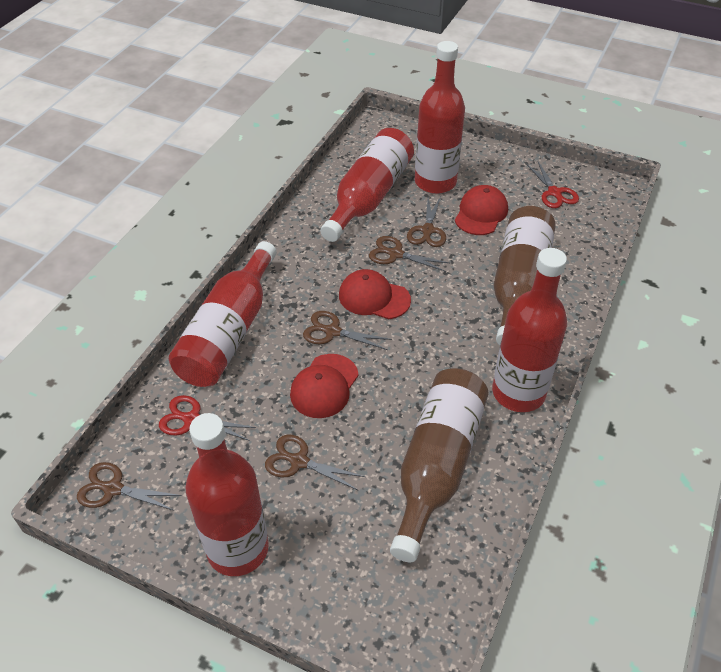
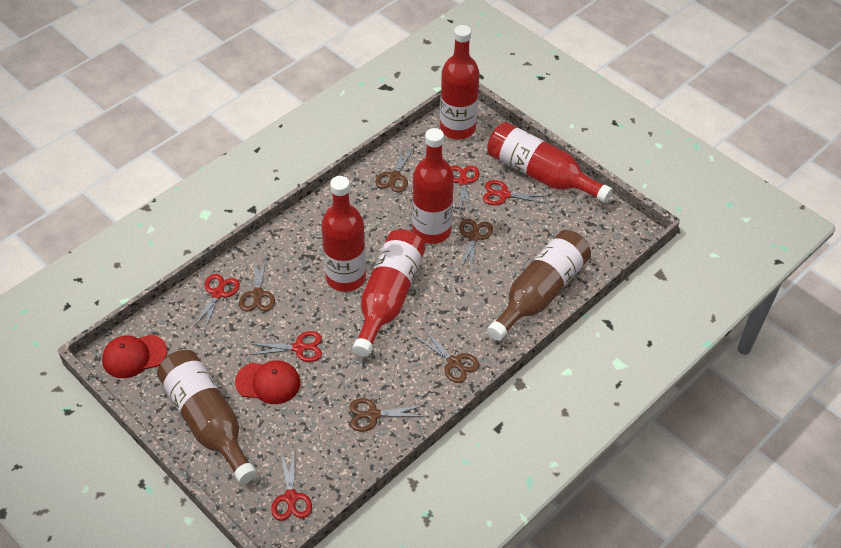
red cap: 3 -> 2
red scissors: 2 -> 5

